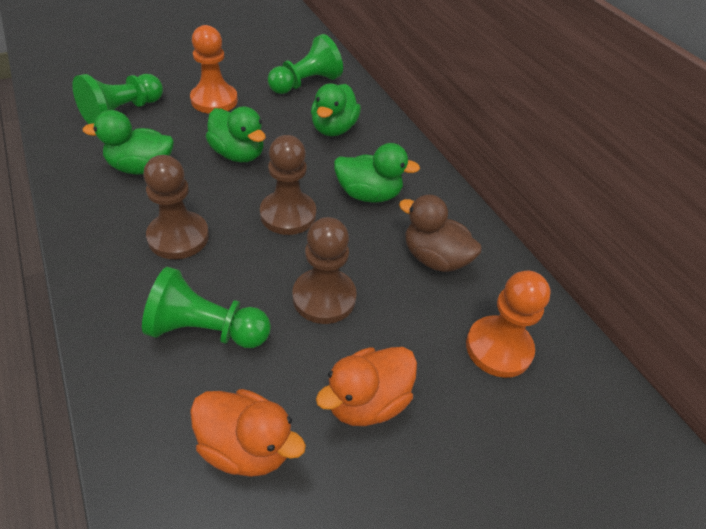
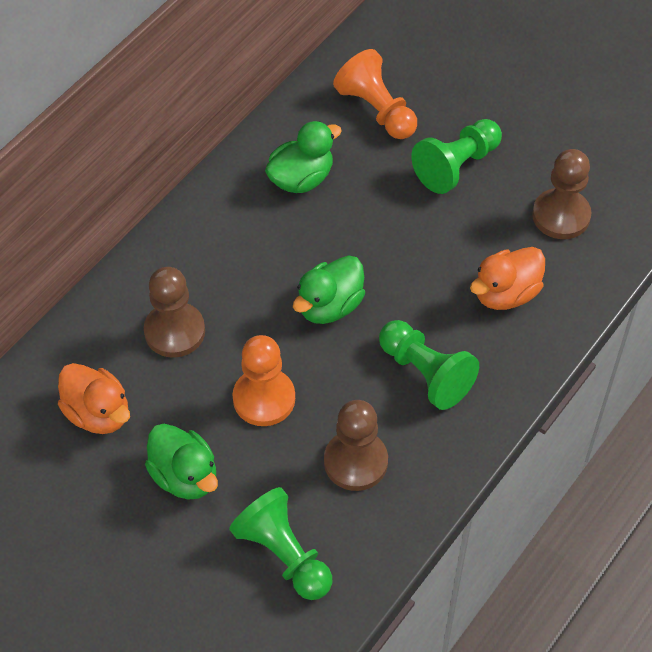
brown duck: 1 -> 0
green duck: 4 -> 3

